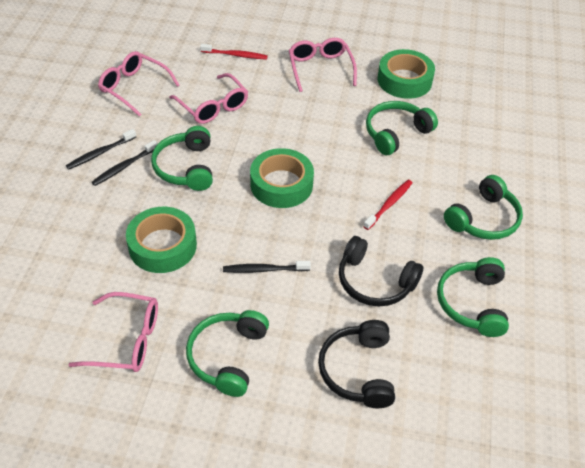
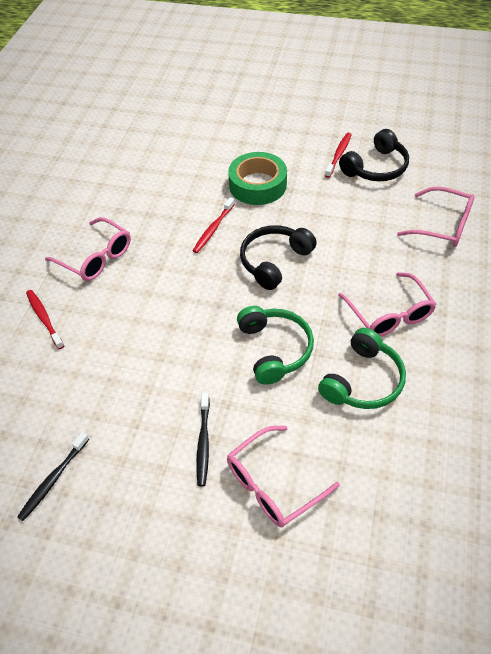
black toothbrush: 3 -> 2
green headphones: 5 -> 2
green tape: 3 -> 1
red toothbrush: 2 -> 3

